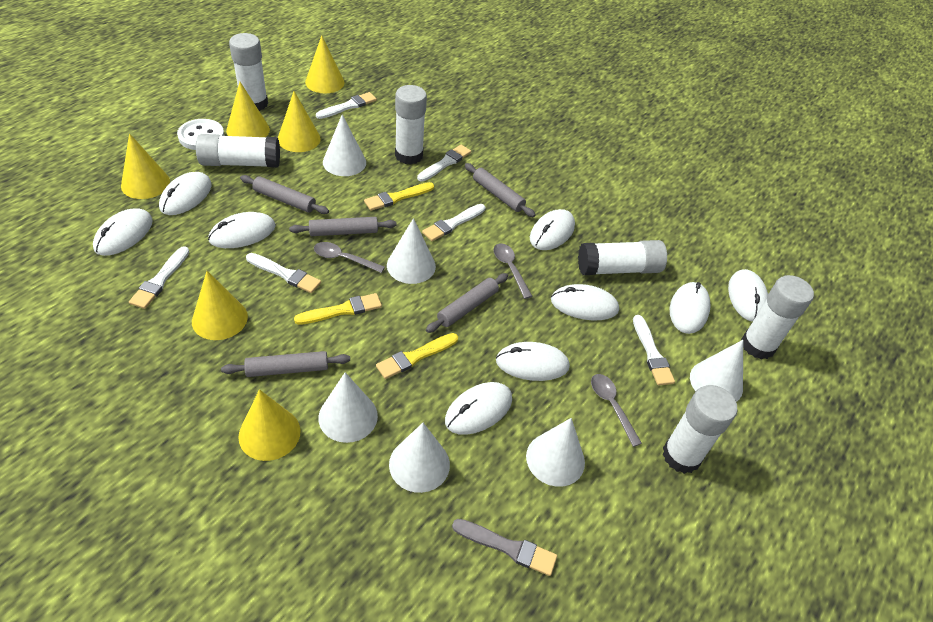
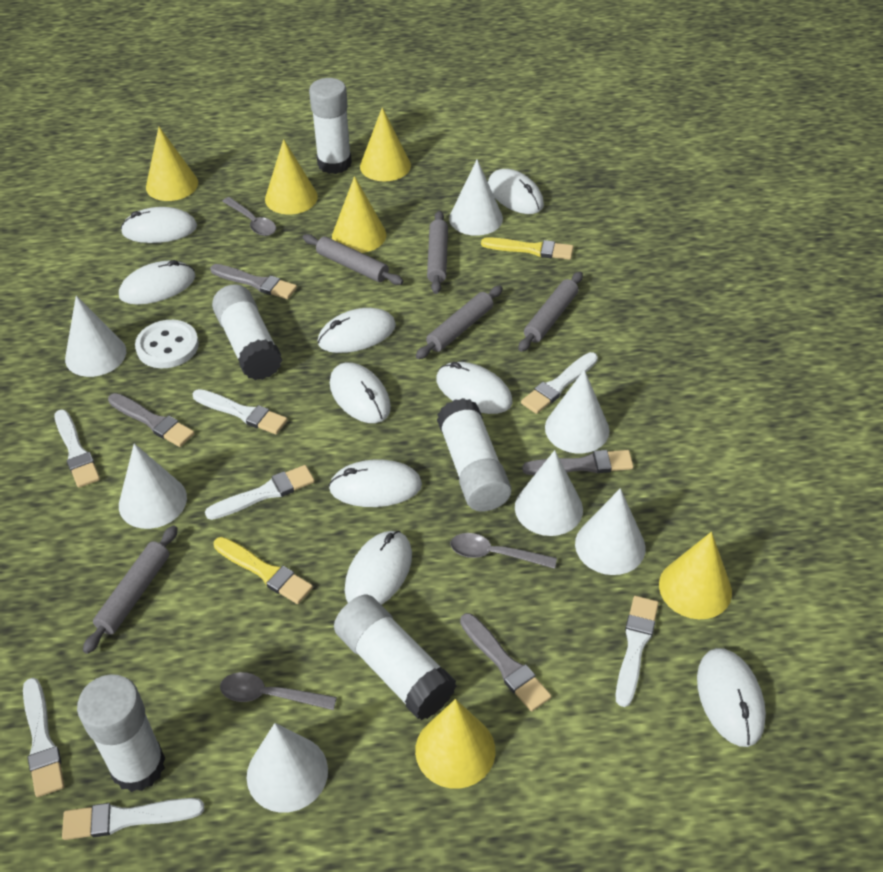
grey brush: 1 -> 4
white brush: 6 -> 7
white cone: 6 -> 7
white glue stick: 6 -> 5
yellow brush: 3 -> 2

